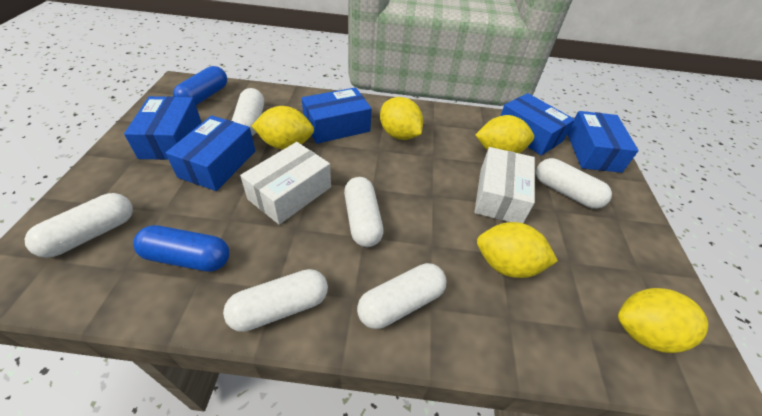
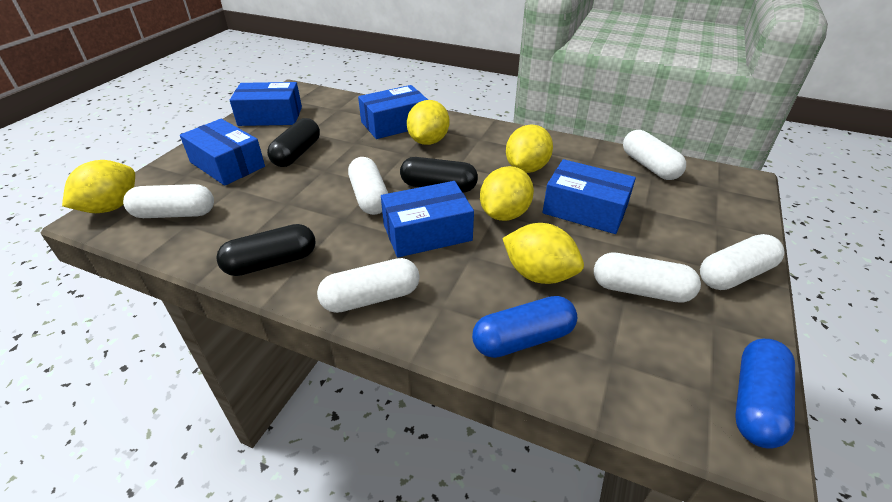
black capsule: 0 -> 3
white box: 2 -> 0

